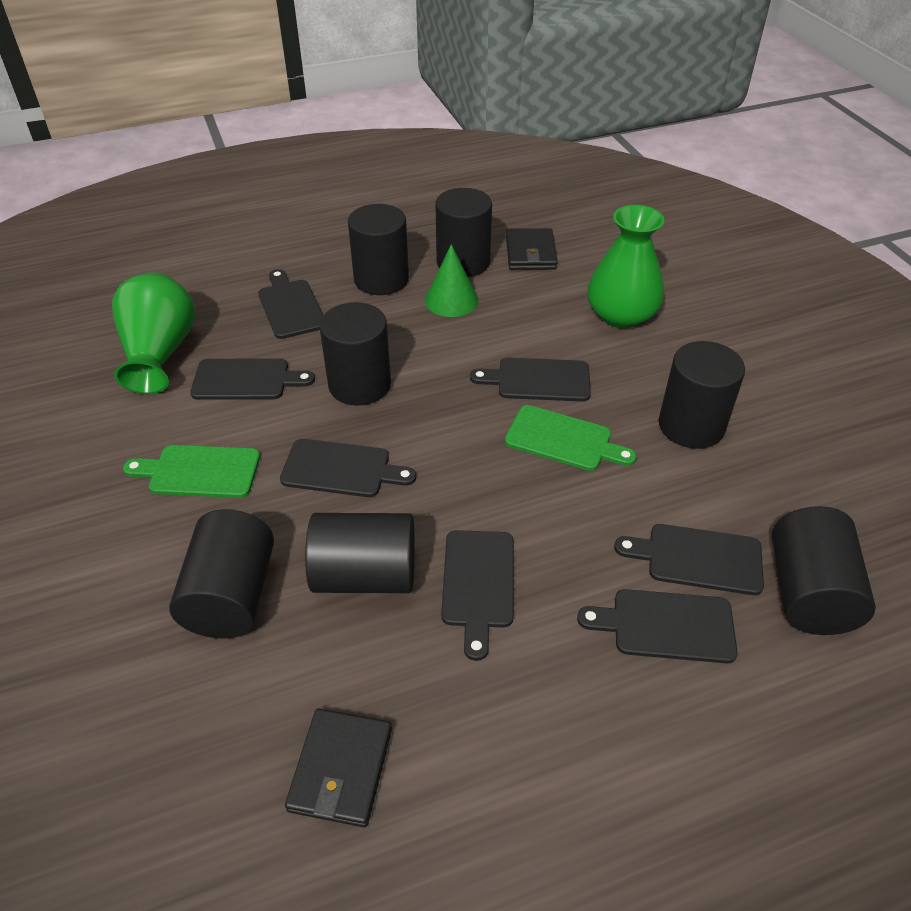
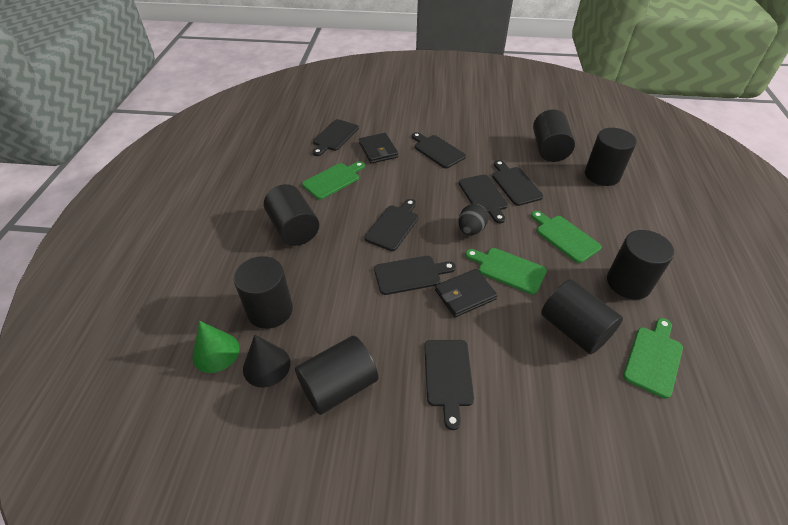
black cone: 0 -> 1
black egg: 0 -> 1
green cutting board: 2 -> 4
green vase: 2 -> 0

